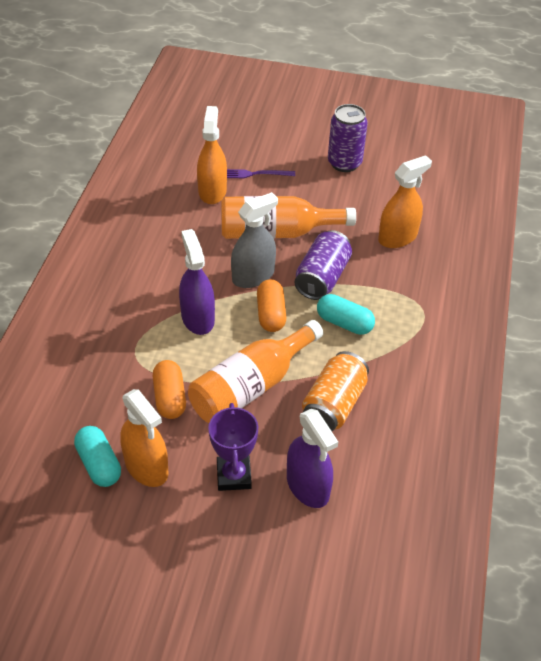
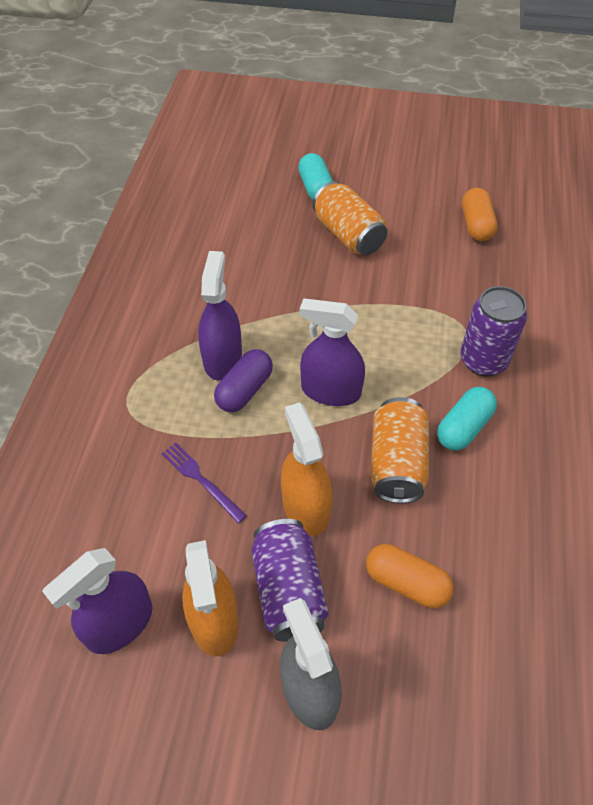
orange bottle: 2 -> 0
orange can: 1 -> 2
orange spray bottle: 3 -> 2
purple capsule: 0 -> 1
purple spray bottle: 2 -> 3
purple trophy: 1 -> 0

